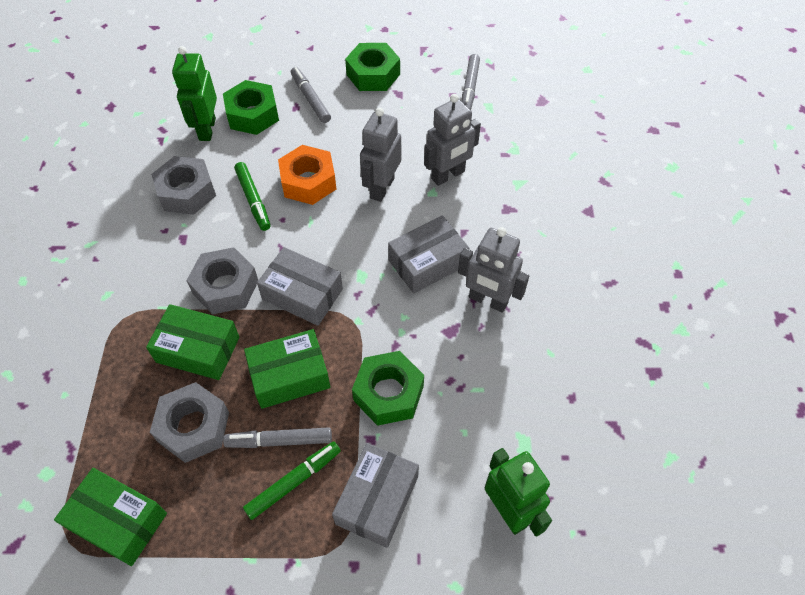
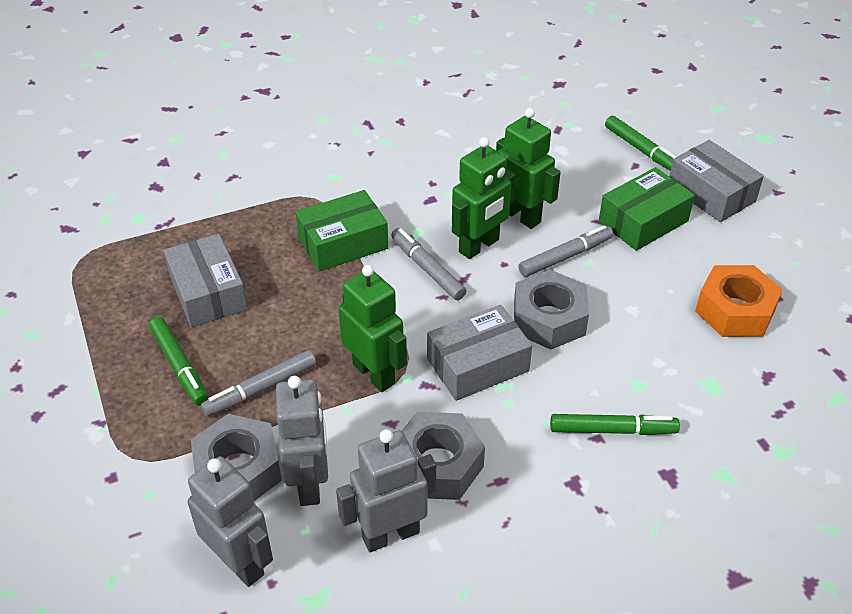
green box: 3 -> 2
green marker: 2 -> 3
green nut: 3 -> 0
green robot: 2 -> 3

